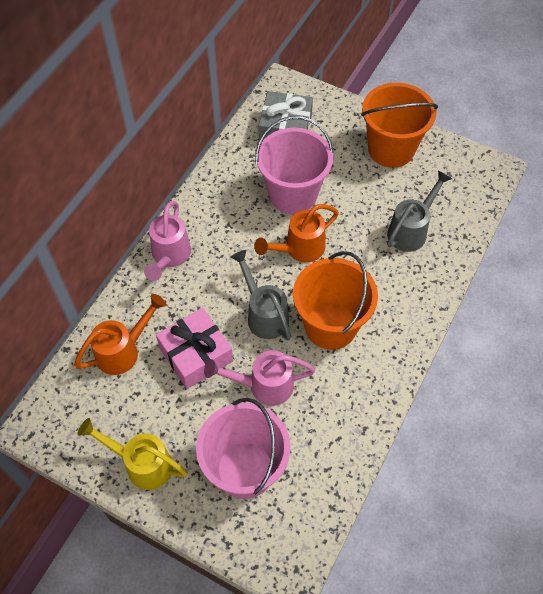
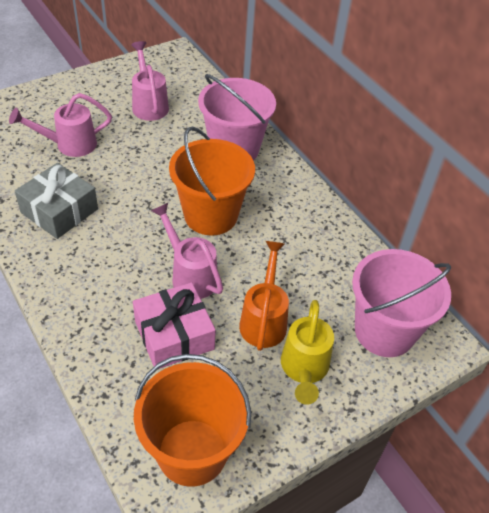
grey watering can: 2 -> 0
orange watering can: 2 -> 1
pink watering can: 2 -> 3

